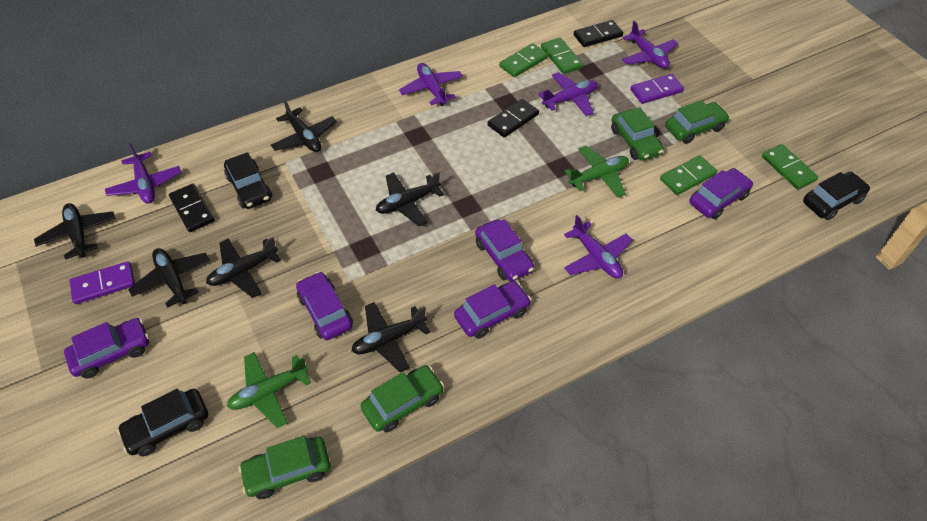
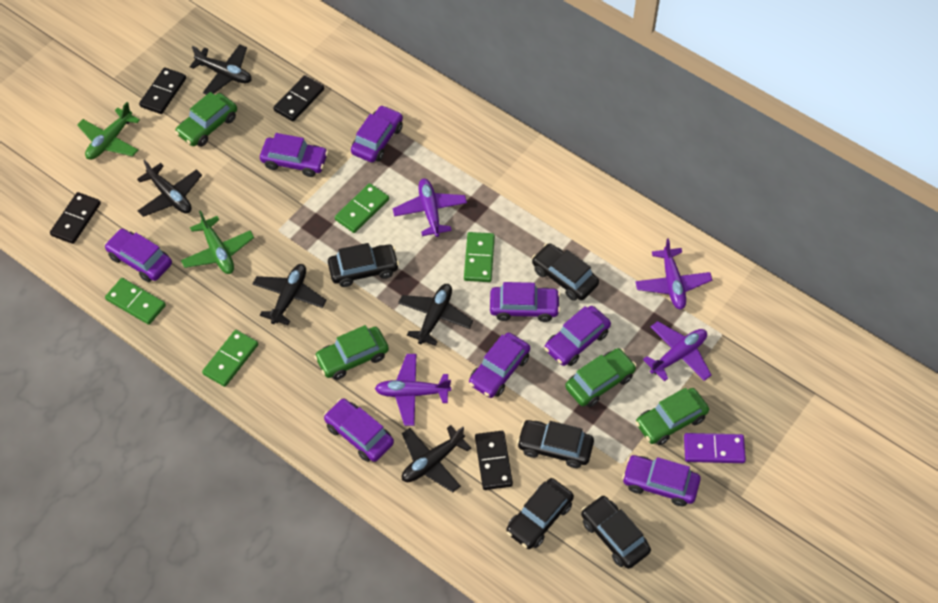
black car: 3 -> 5
black domino: 3 -> 4
black plane: 6 -> 5
purple car: 5 -> 8
purple domino: 2 -> 1
purple plane: 5 -> 4

